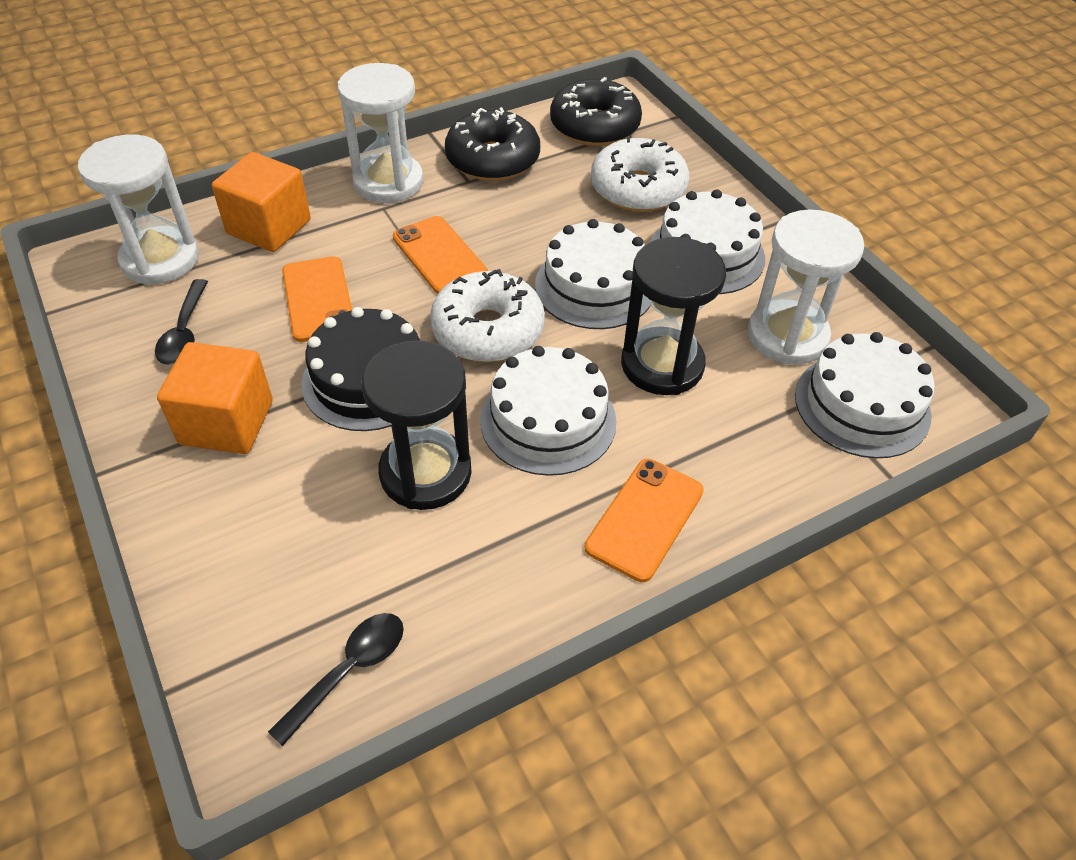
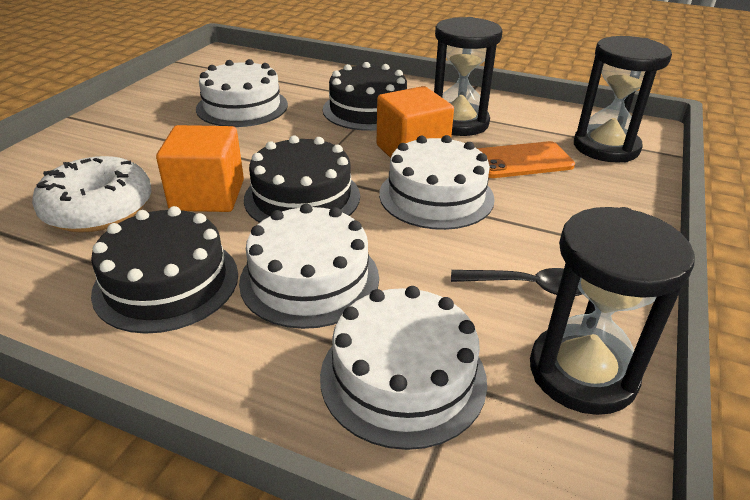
black cake: 1 -> 3
black donut: 2 -> 0
black hourglass: 2 -> 3
black spoon: 2 -> 1
orange phone: 3 -> 1
white donut: 2 -> 1
white hourglass: 3 -> 0

